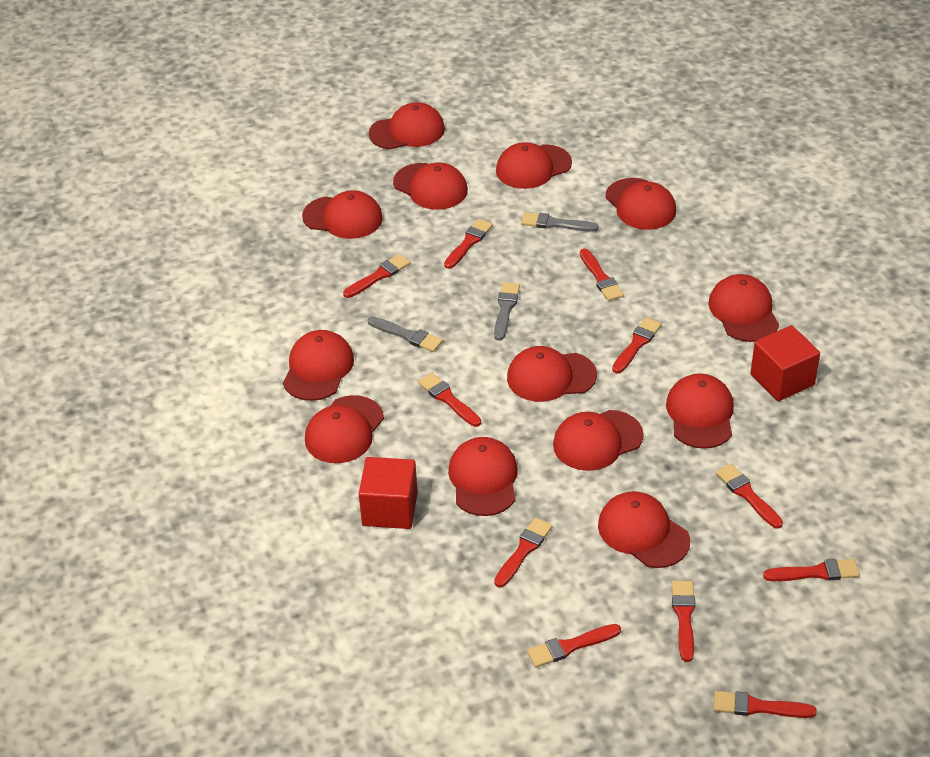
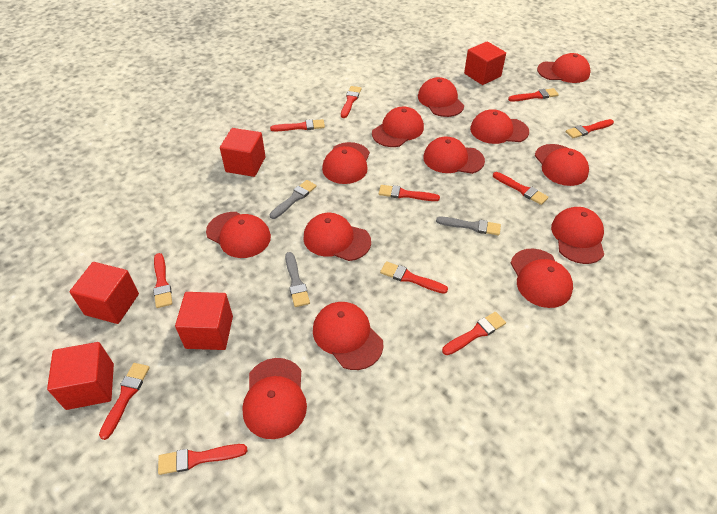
red cube: 2 -> 5

